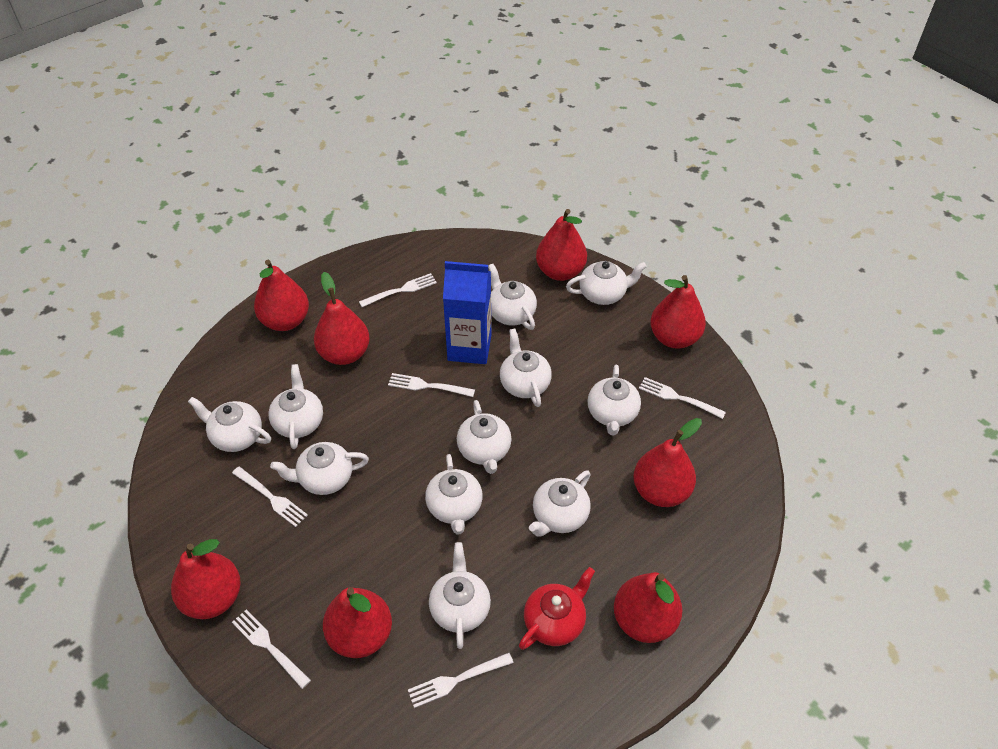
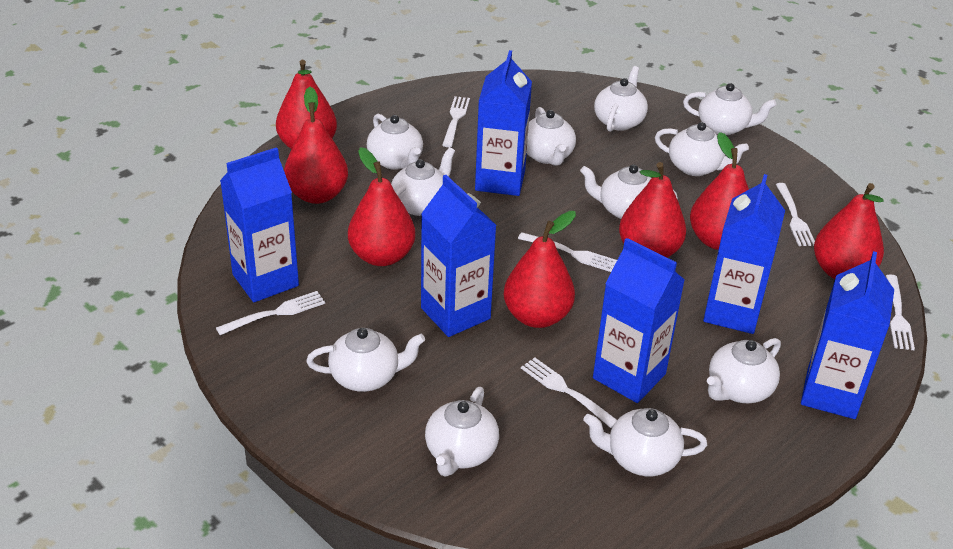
blue carton: 1 -> 6
red pear: 8 -> 7
red teapot: 1 -> 0

